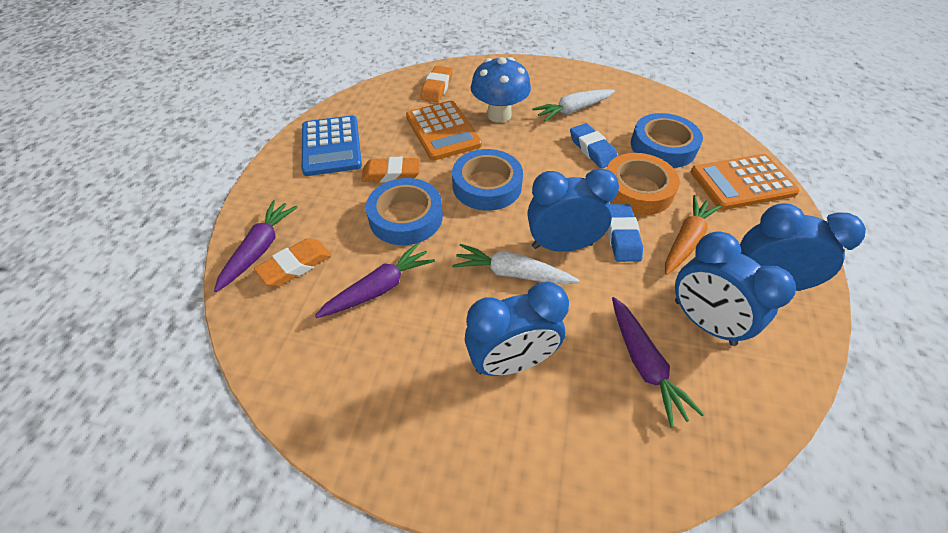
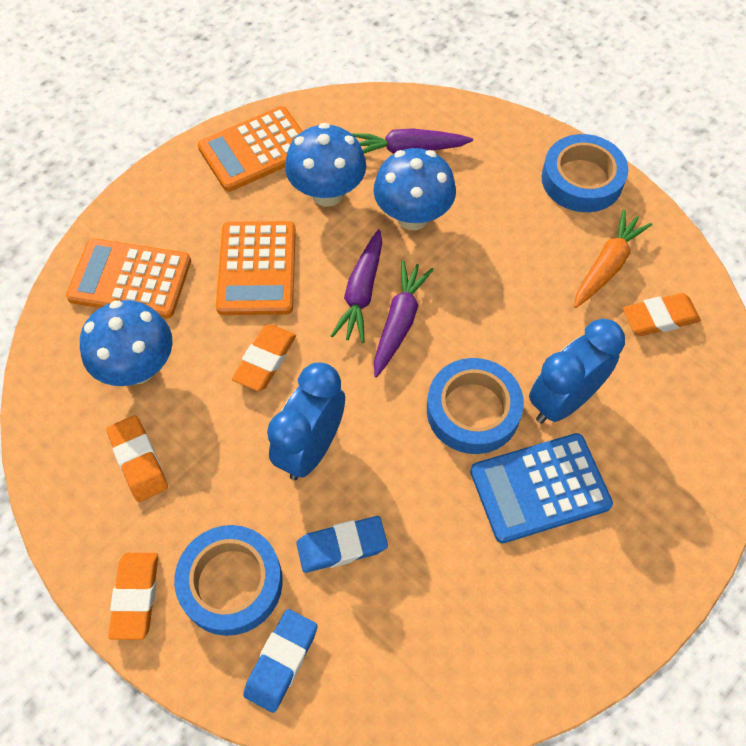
blue clock: 4 -> 2
blue mushroom: 1 -> 3
orange calculator: 2 -> 3
orange eraser: 3 -> 4
orange tape: 1 -> 0
white carrot: 2 -> 0

